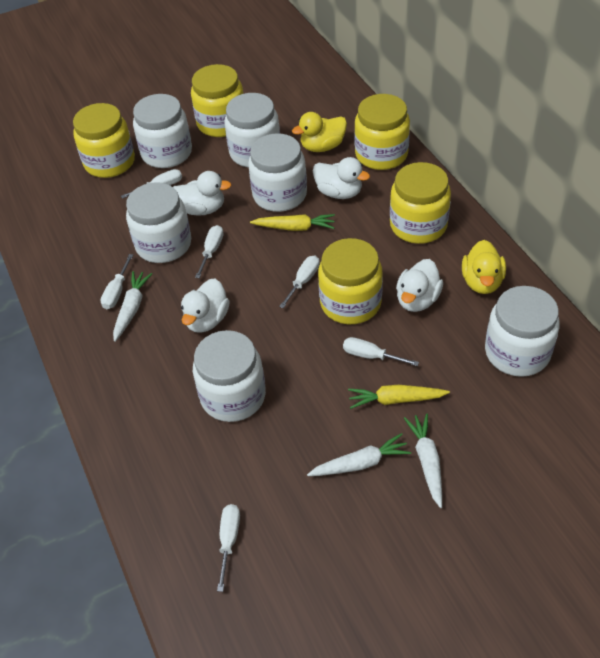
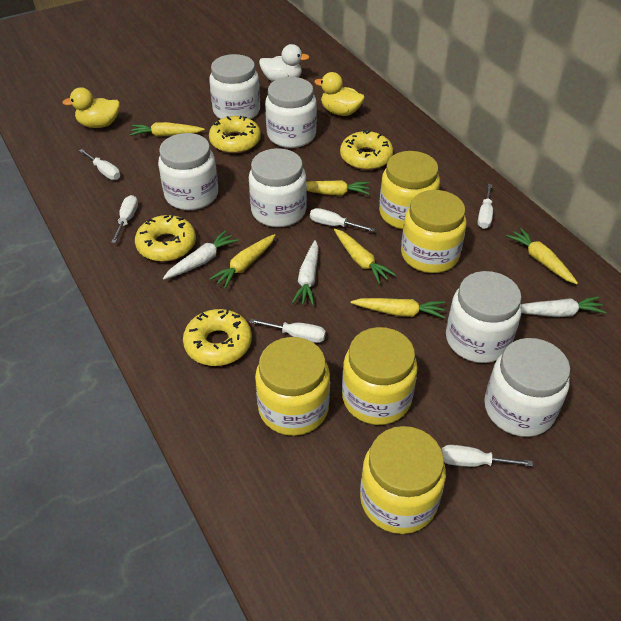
white duck: 4 -> 1
yellow carrot: 2 -> 6
yellow donut: 0 -> 4

